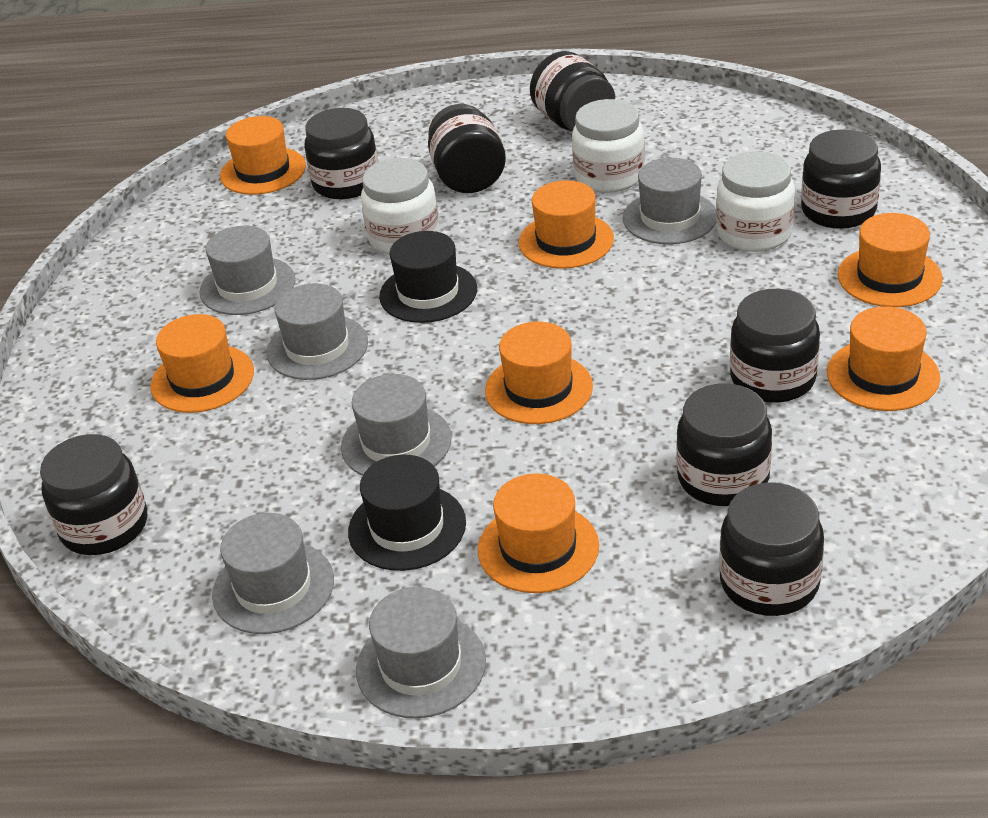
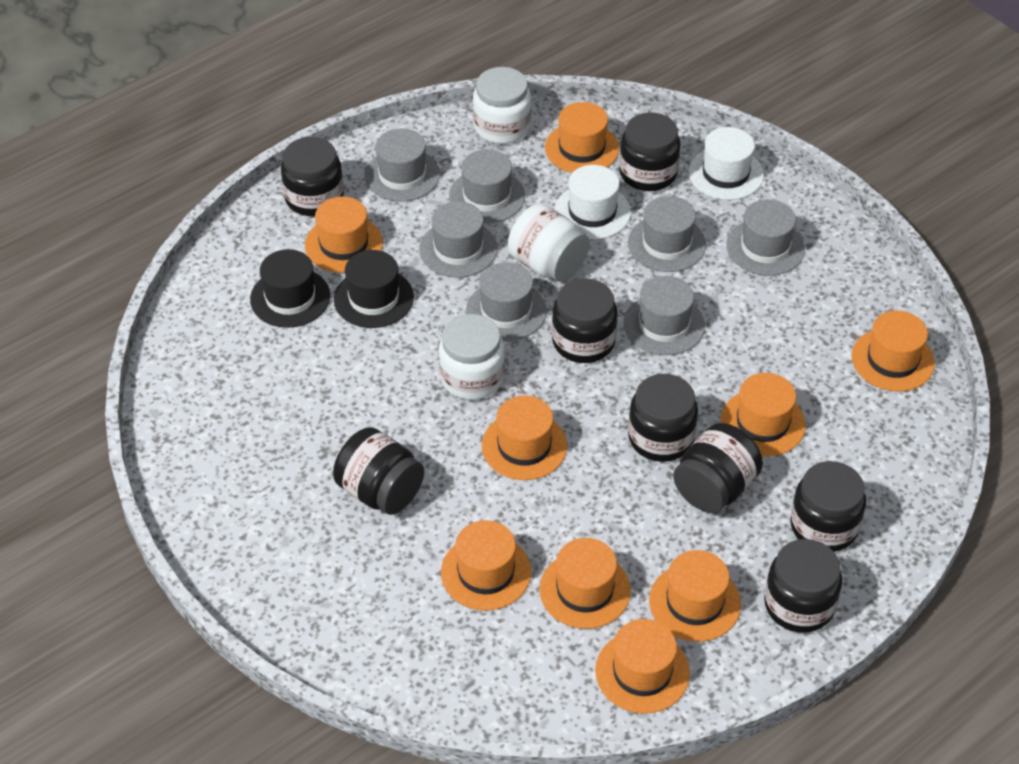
grey hat: 6 -> 7
orange hat: 7 -> 9
white hat: 0 -> 2

